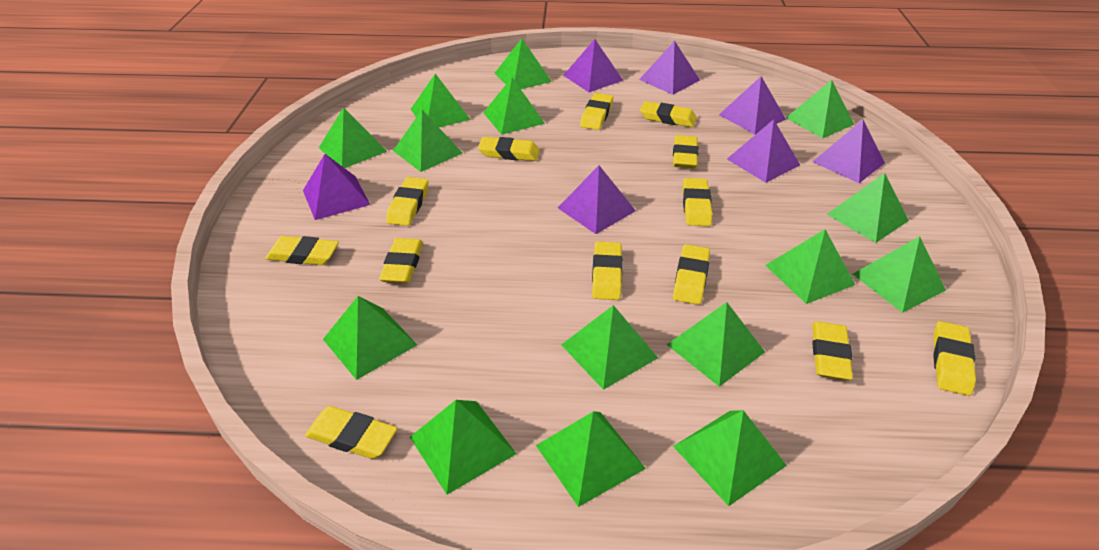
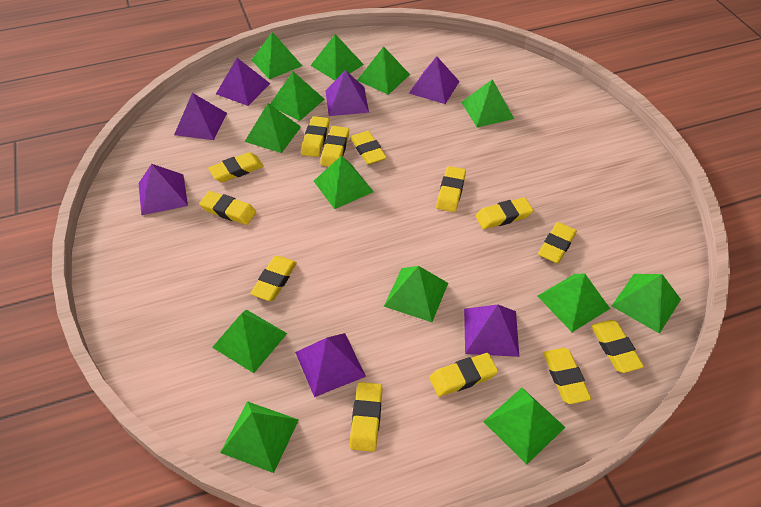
green pyramid: 15 -> 13

